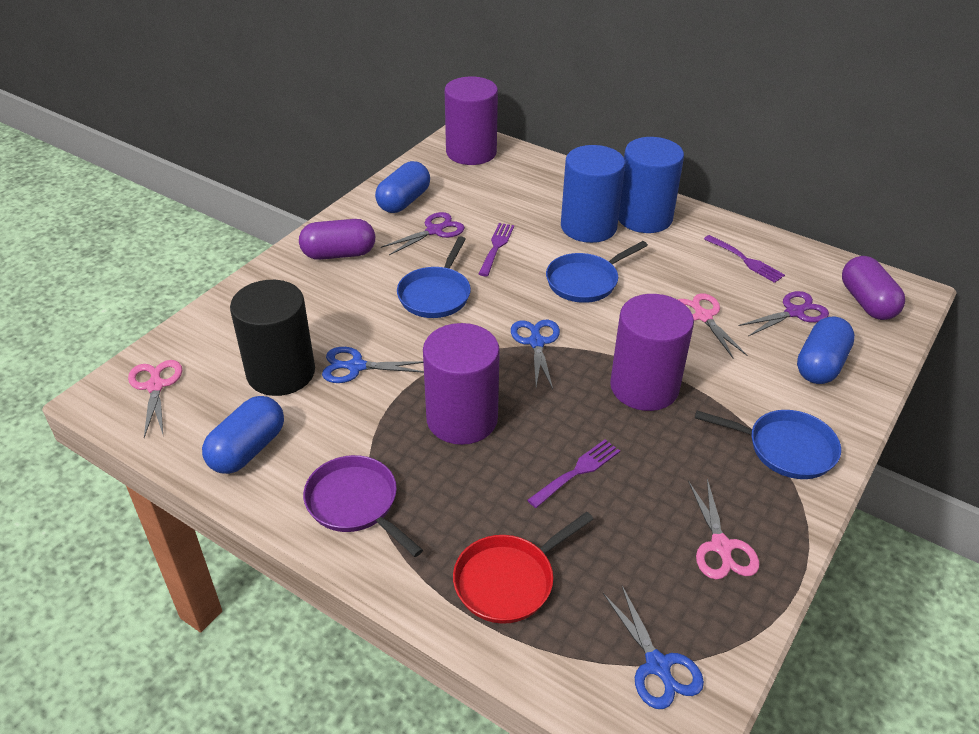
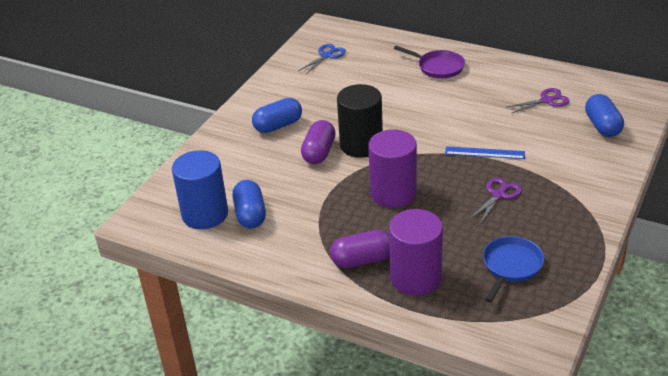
blue cylinder: 2 -> 1
blue pan: 3 -> 1
blue ruler: 0 -> 1
blue scissors: 3 -> 1
pink scissors: 3 -> 0
purple cylinder: 3 -> 2
purple fork: 3 -> 0
red pan: 1 -> 0

